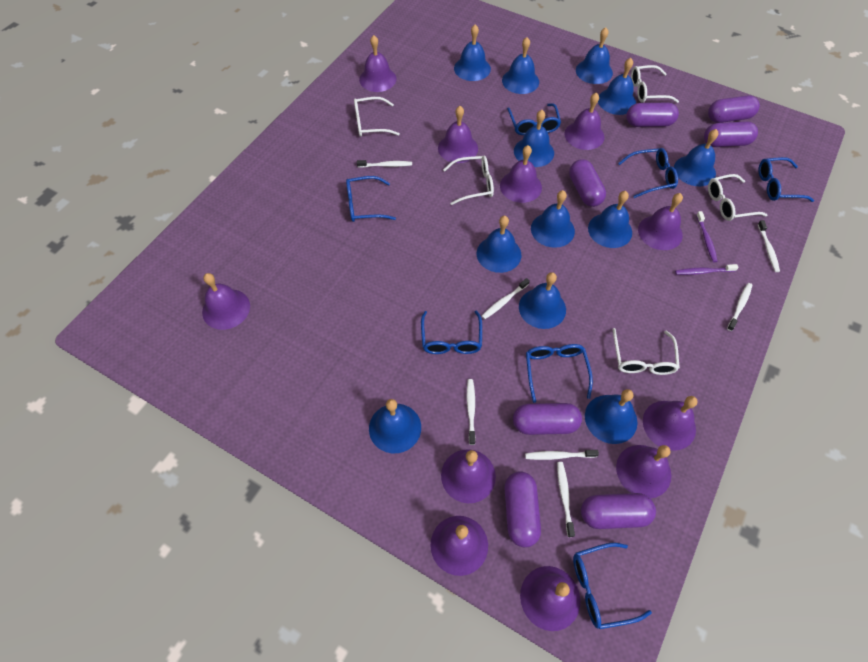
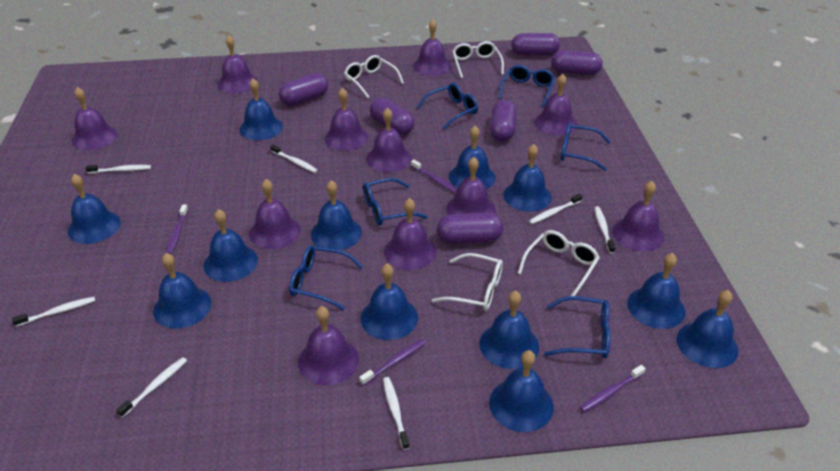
blue glasses: 7 -> 6
purple capsule: 7 -> 6
purple toothbrush: 2 -> 4
white glasses: 5 -> 4

